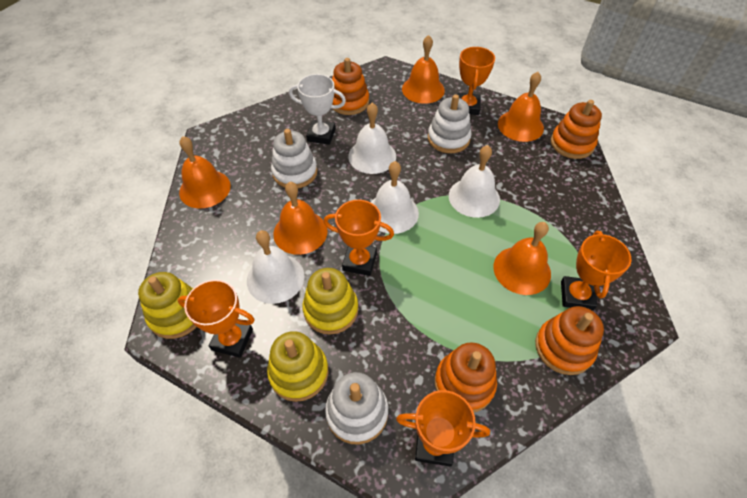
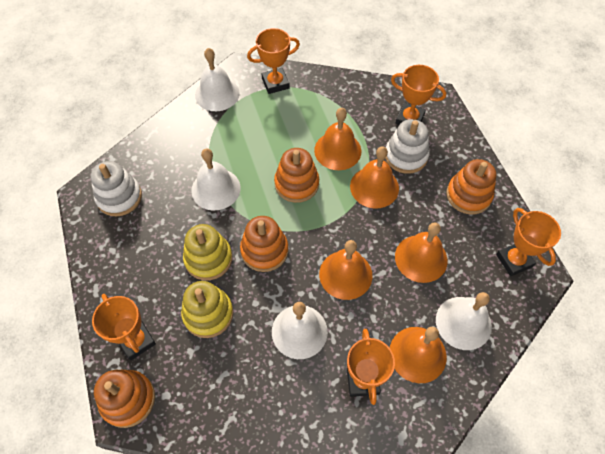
white stacking toy: 3 -> 2
white trophy: 1 -> 0
yellow stacking toy: 3 -> 2

